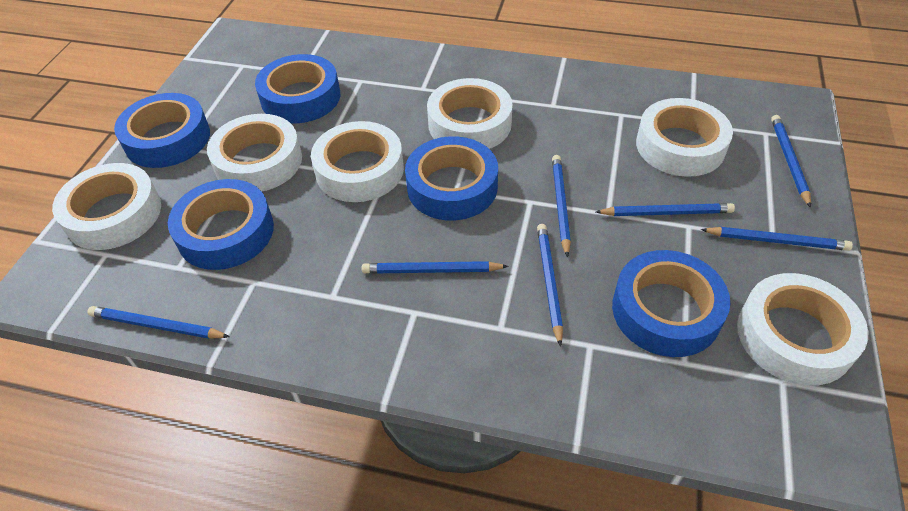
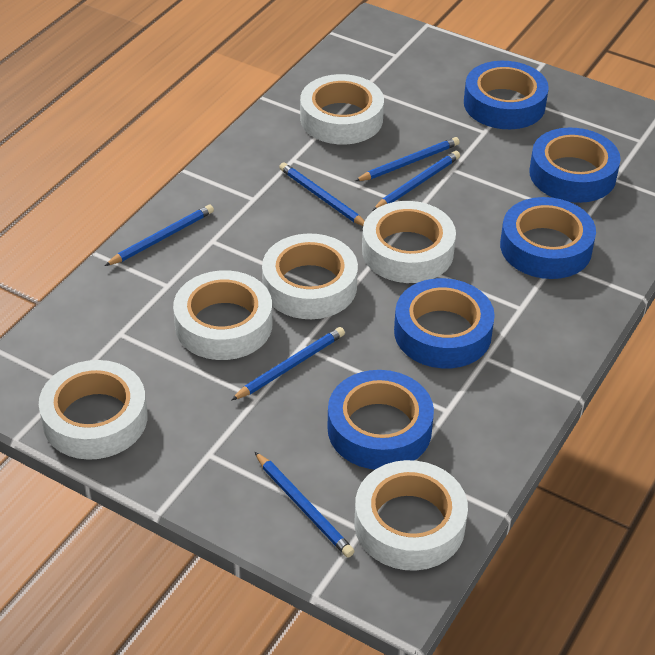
blue pencil: 7 -> 6

